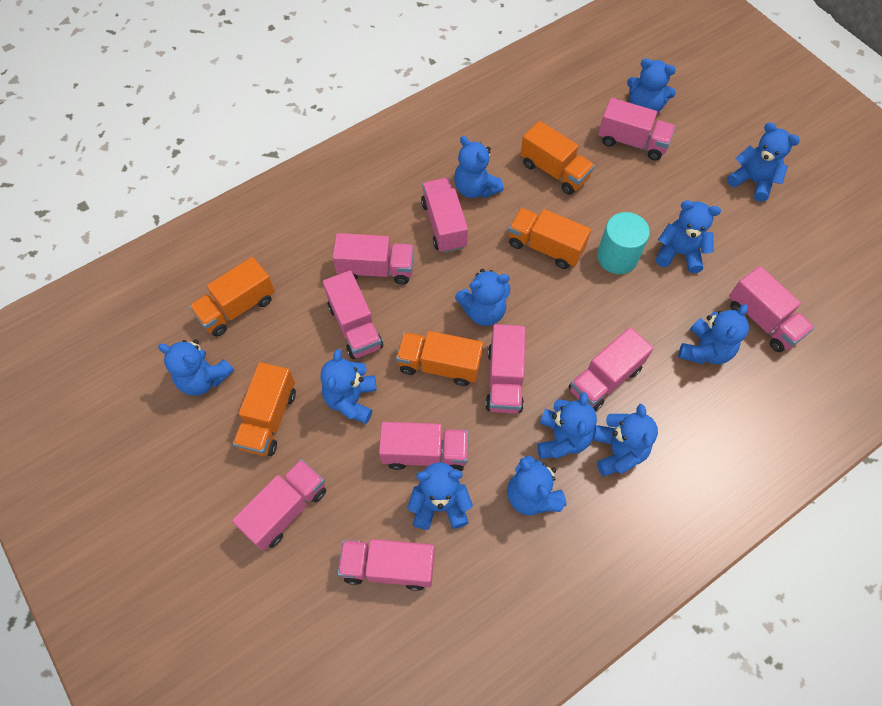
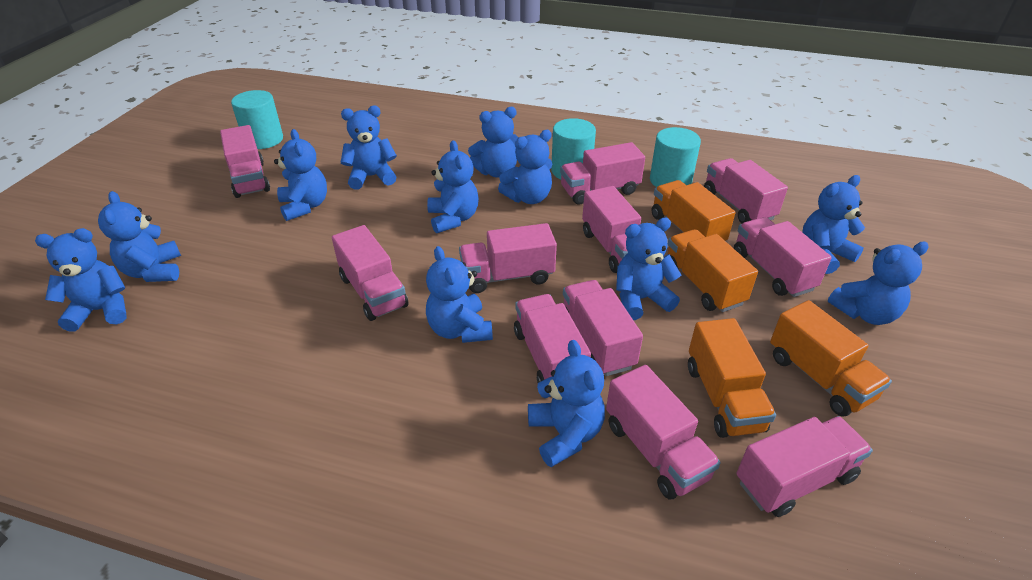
orange truck: 5 -> 4
pink truck: 10 -> 11
turquoise cylinder: 1 -> 3

